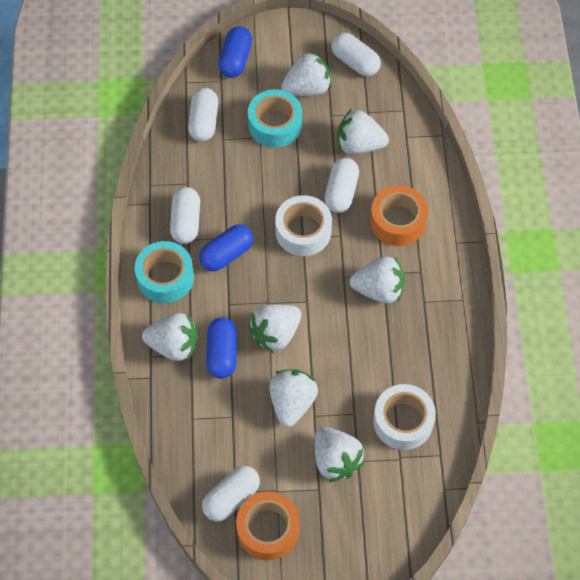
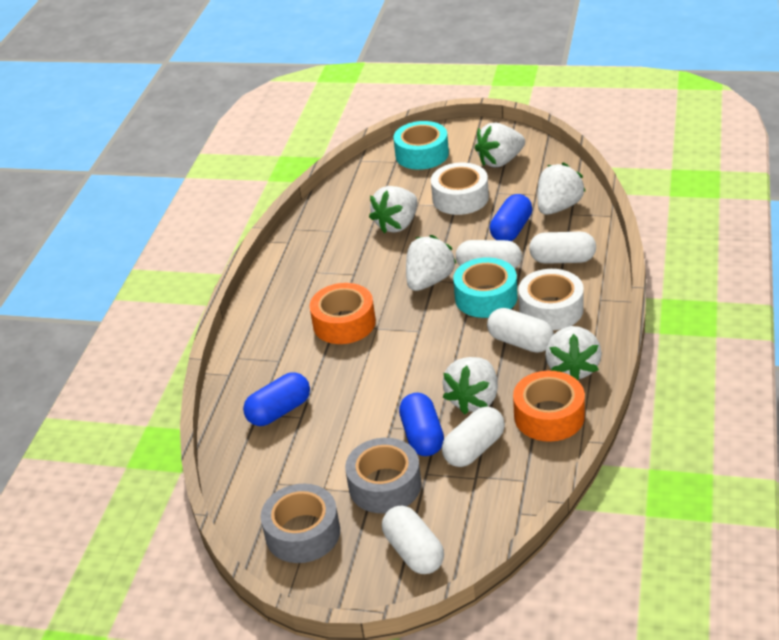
grey tape: 0 -> 2
white strawberry: 7 -> 6

